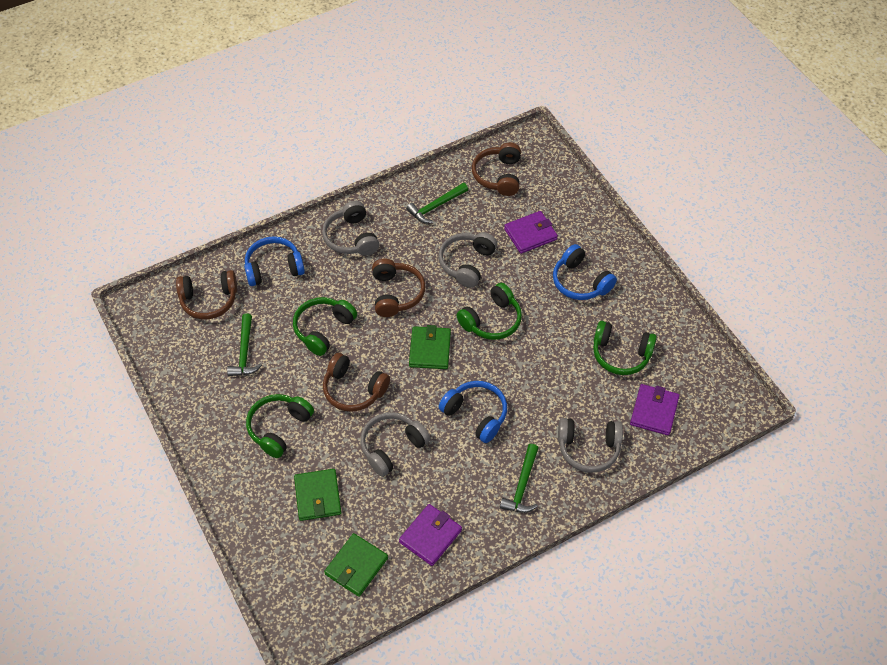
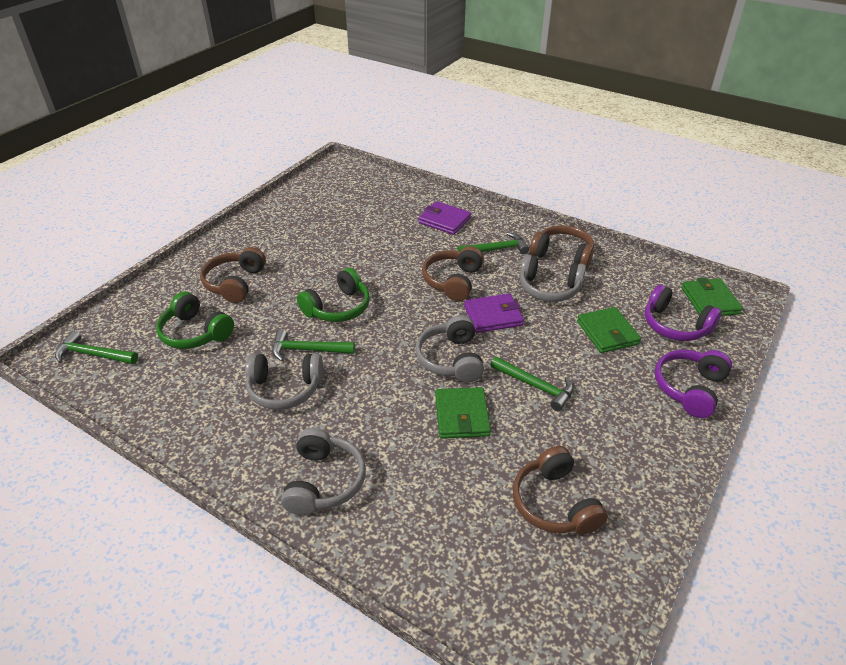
blue headphones: 3 -> 0
green hammer: 3 -> 4
green headphones: 4 -> 2
purple headphones: 0 -> 2
purple wallet: 3 -> 2

